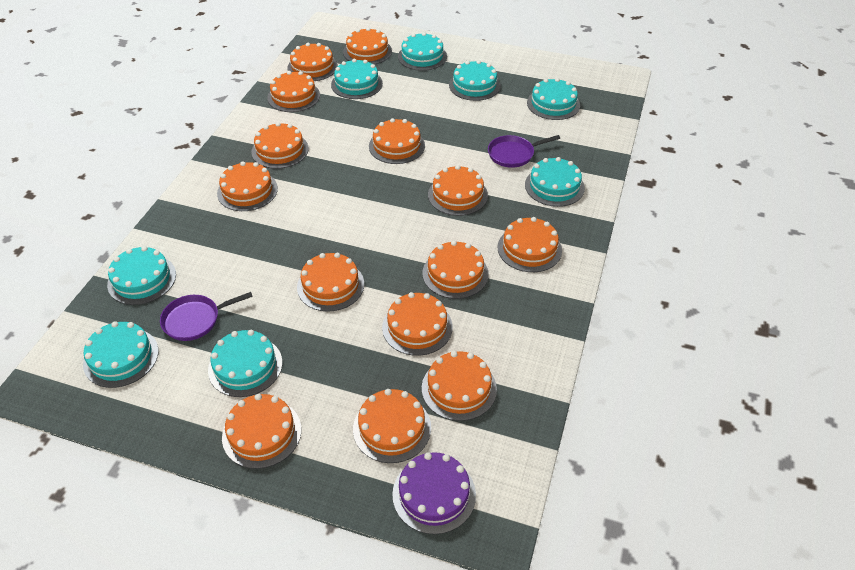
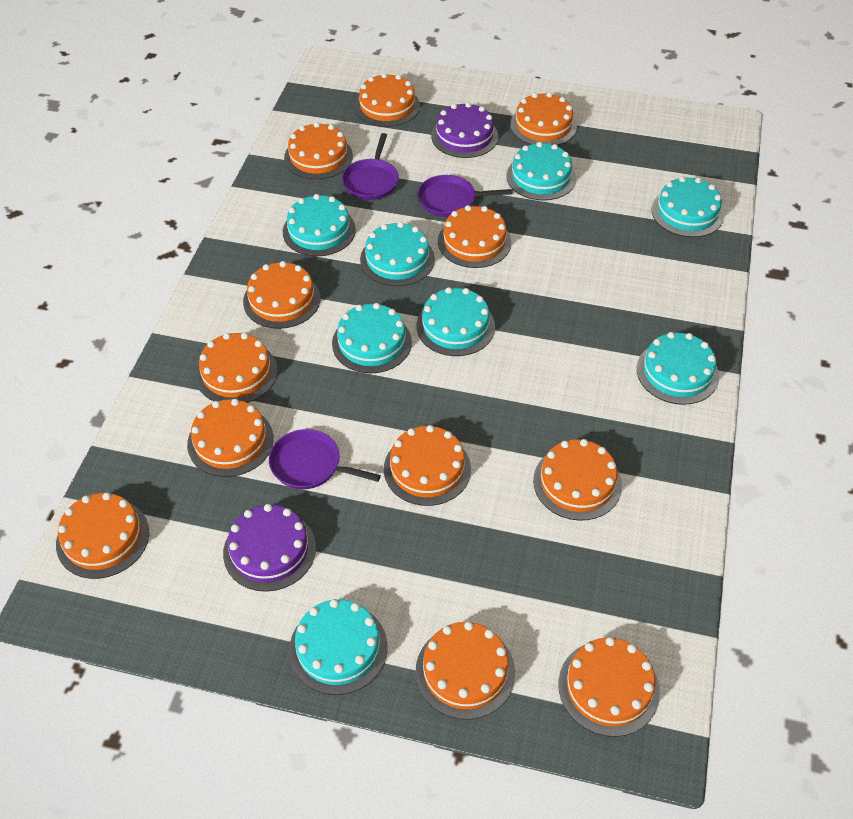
orange cake: 14 -> 12
purple cake: 1 -> 2
purple pan: 2 -> 3

